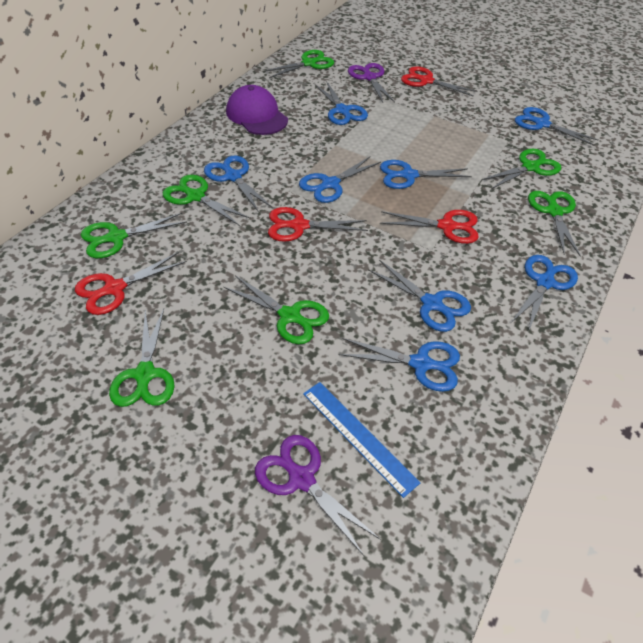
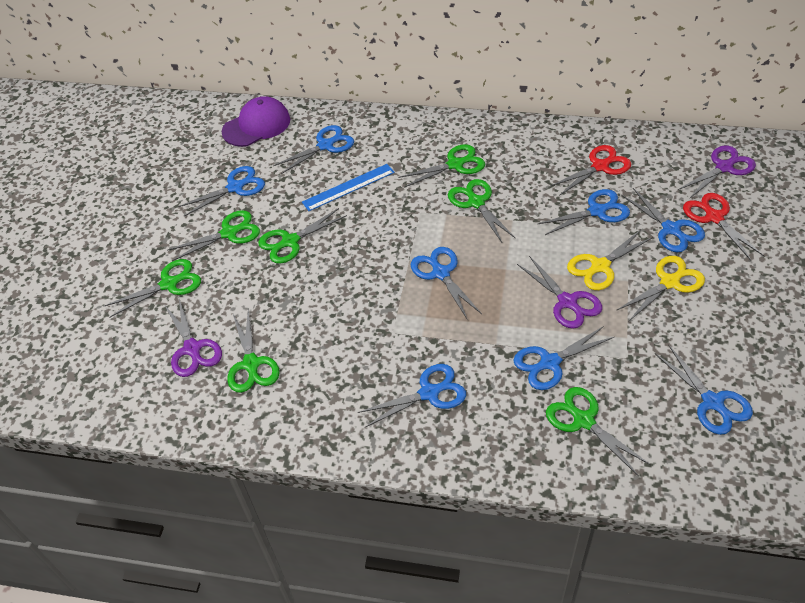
purple scissors: 2 -> 3
red scissors: 4 -> 2
yellow scissors: 0 -> 2

